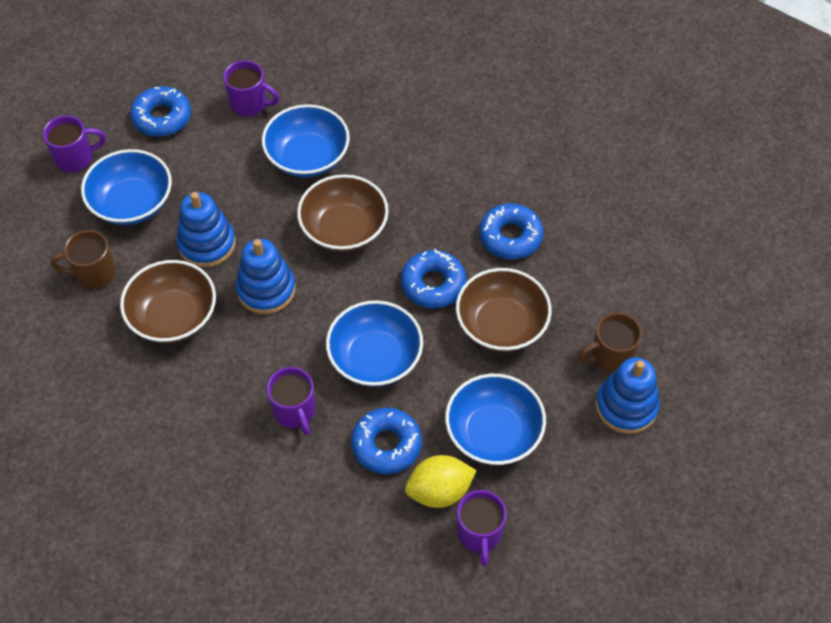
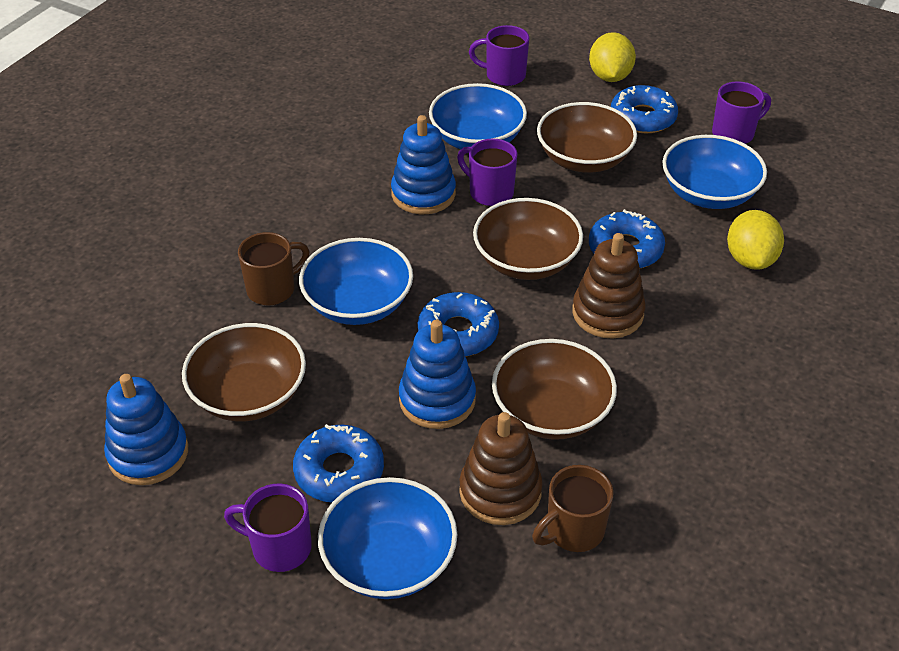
brown bowl: 3 -> 4
brown stacking toy: 0 -> 2
yellow lemon: 1 -> 2

